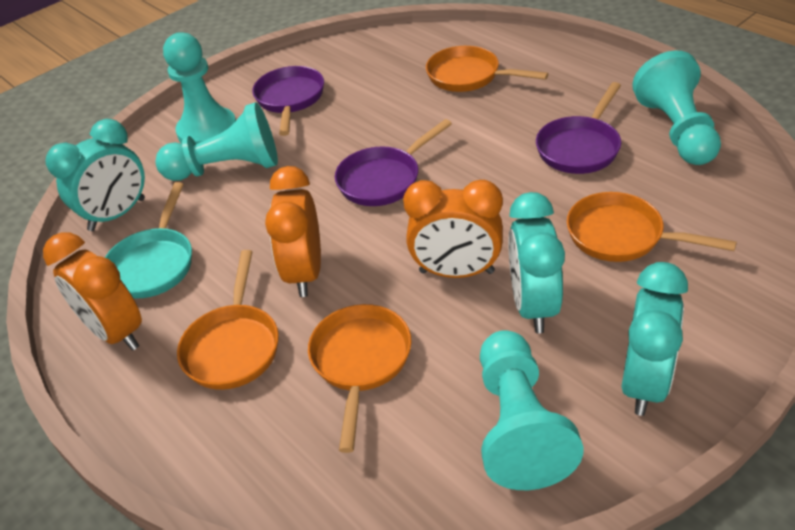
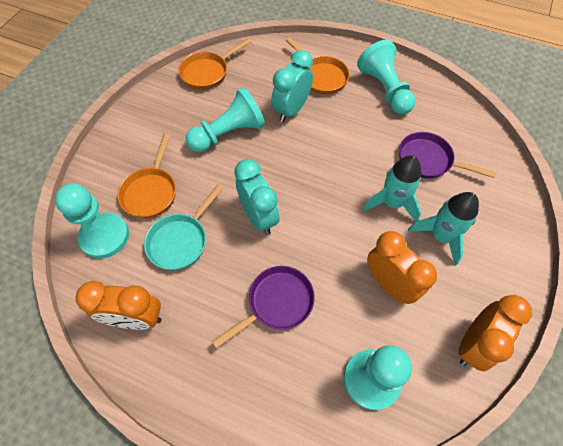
orange pan: 4 -> 3
purple pan: 3 -> 2
turquoise clock: 3 -> 2
turquoise rocket: 0 -> 2

